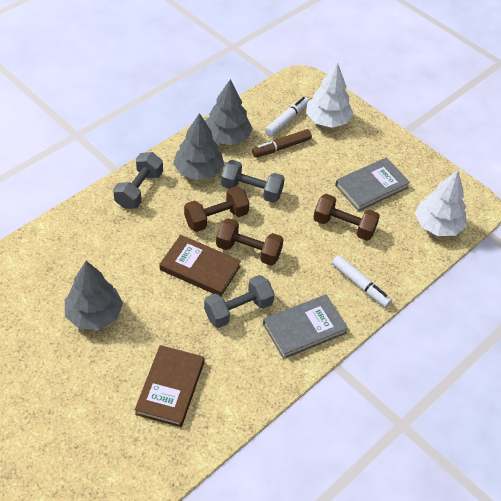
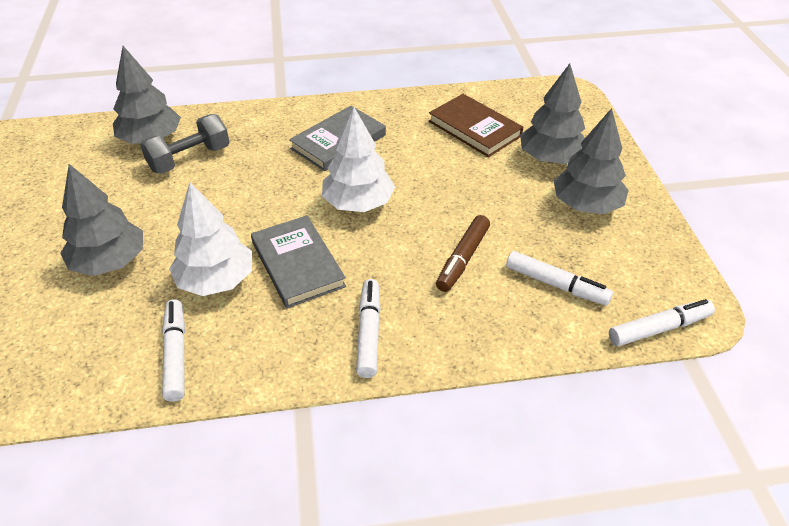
brown book: 2 -> 1
brown dumbbell: 3 -> 0
grey dumbbell: 3 -> 1
grey tree: 3 -> 4
white marker: 2 -> 4

